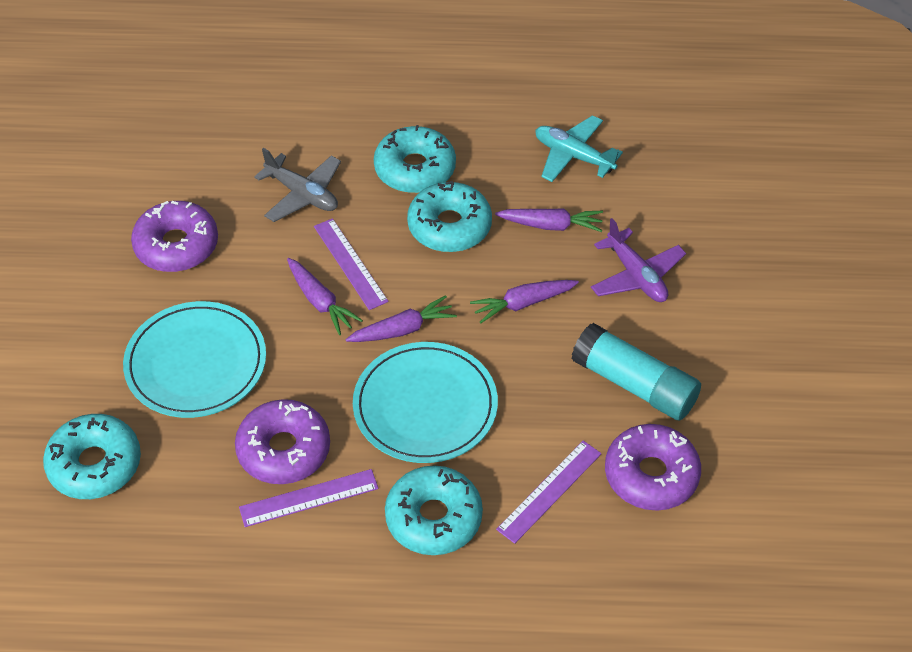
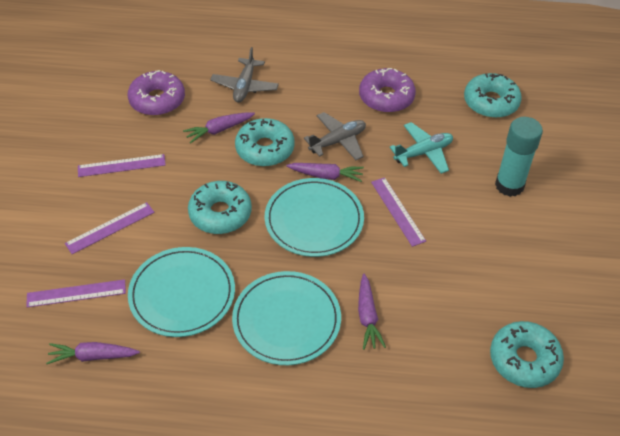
grey plane: 1 -> 2
purple donut: 3 -> 2
purple plane: 1 -> 0
purple ruler: 3 -> 4
turquoise plate: 2 -> 3

